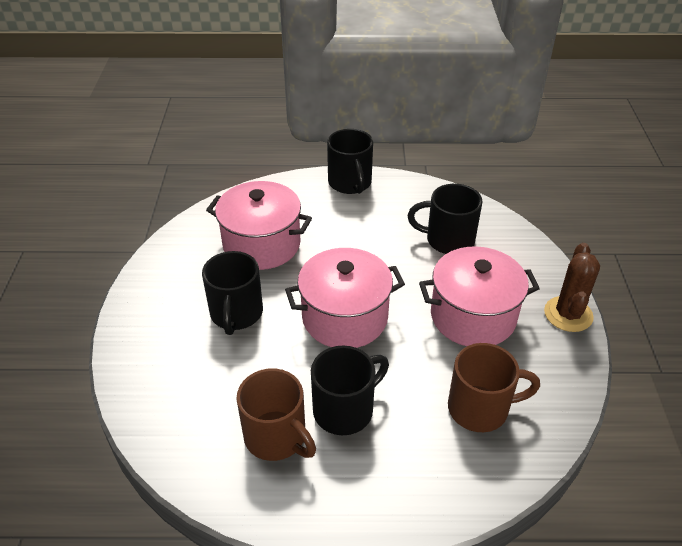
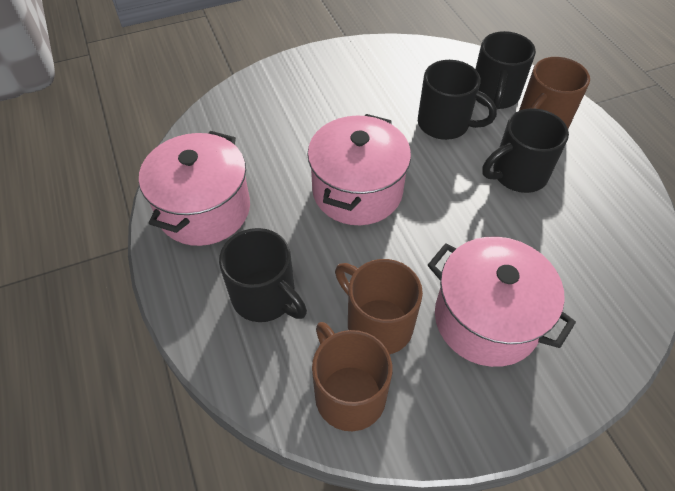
brown cactus: 1 -> 0
brown mug: 2 -> 3

